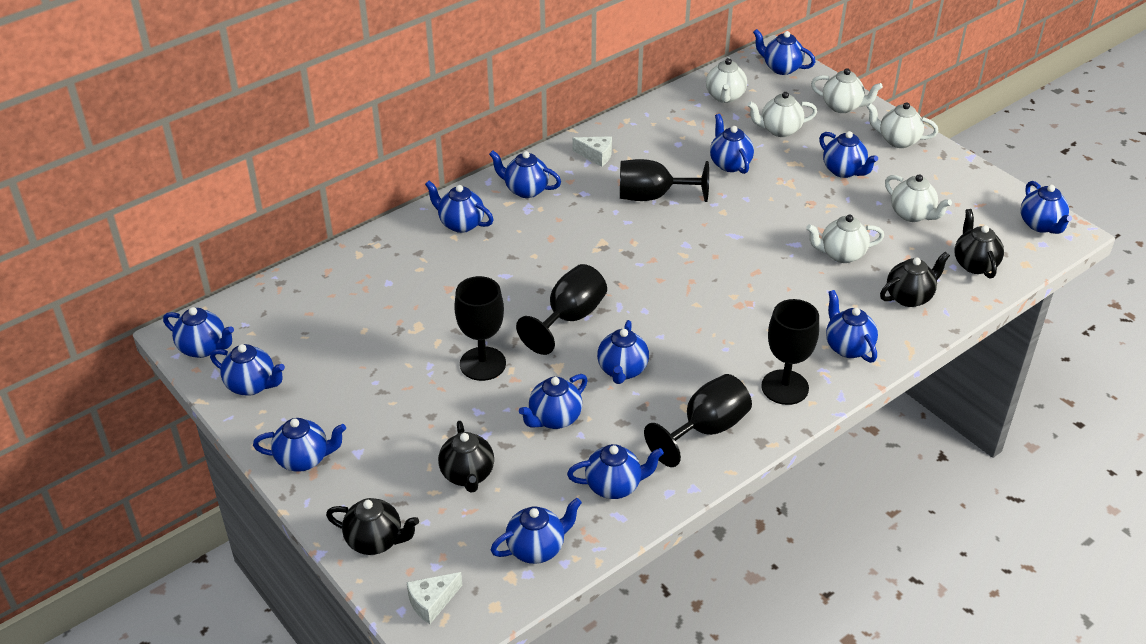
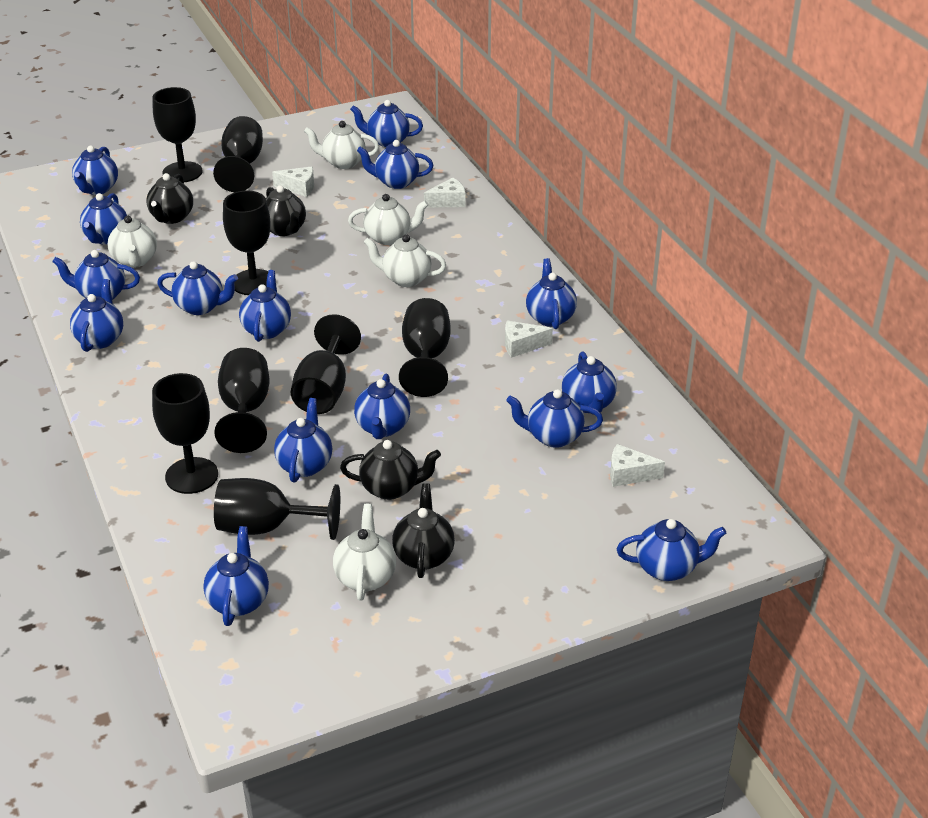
black goblet: 5 -> 8
blue teapot: 14 -> 15
white cheese: 2 -> 4
white teapot: 6 -> 5

